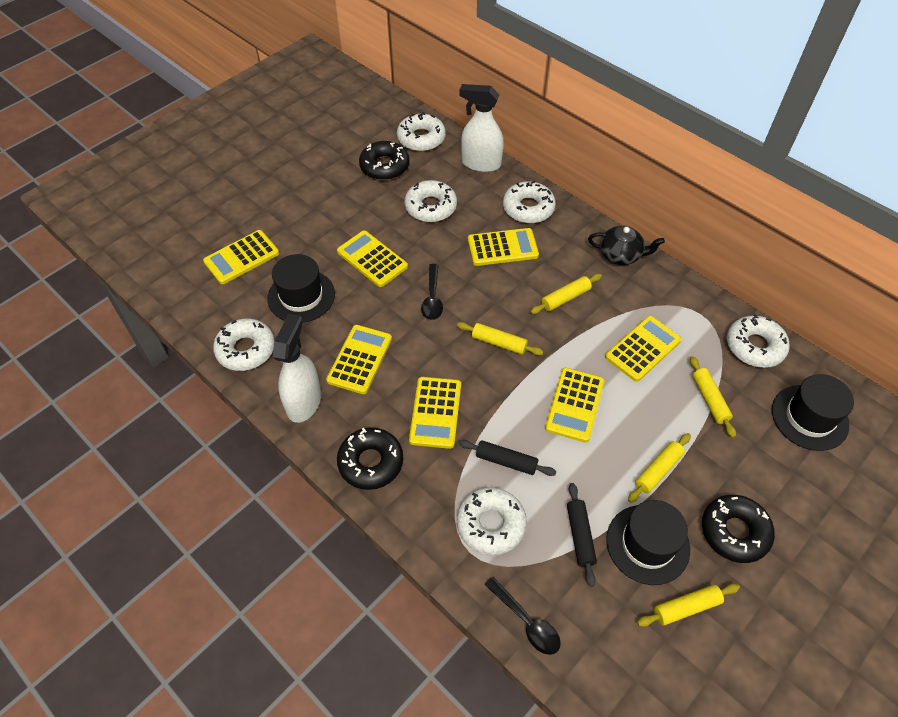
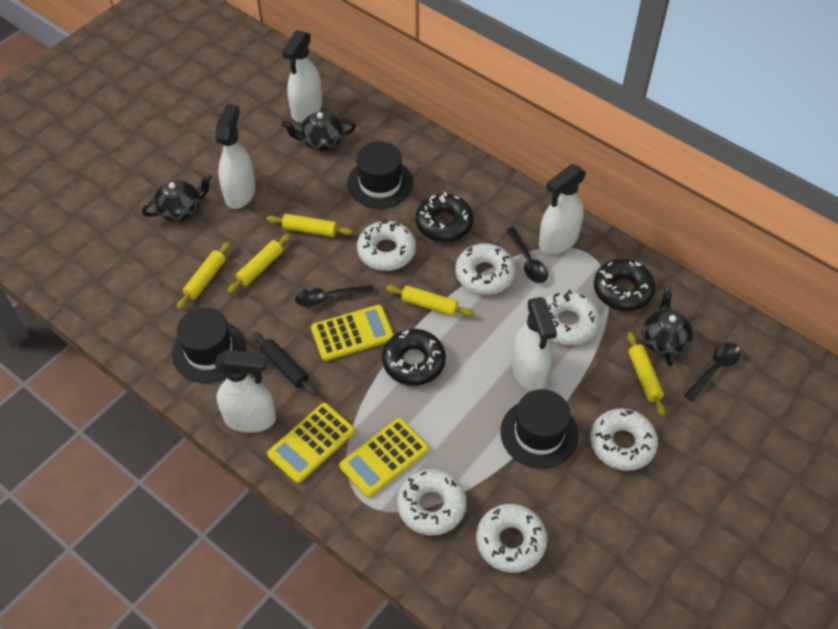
black rolling pin: 2 -> 1
black spoon: 2 -> 3
black teapot: 1 -> 3
white spray bottle: 2 -> 5
yellow calculator: 7 -> 3

